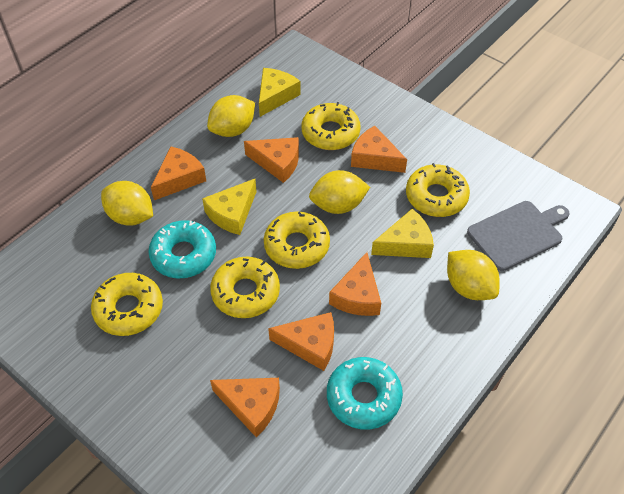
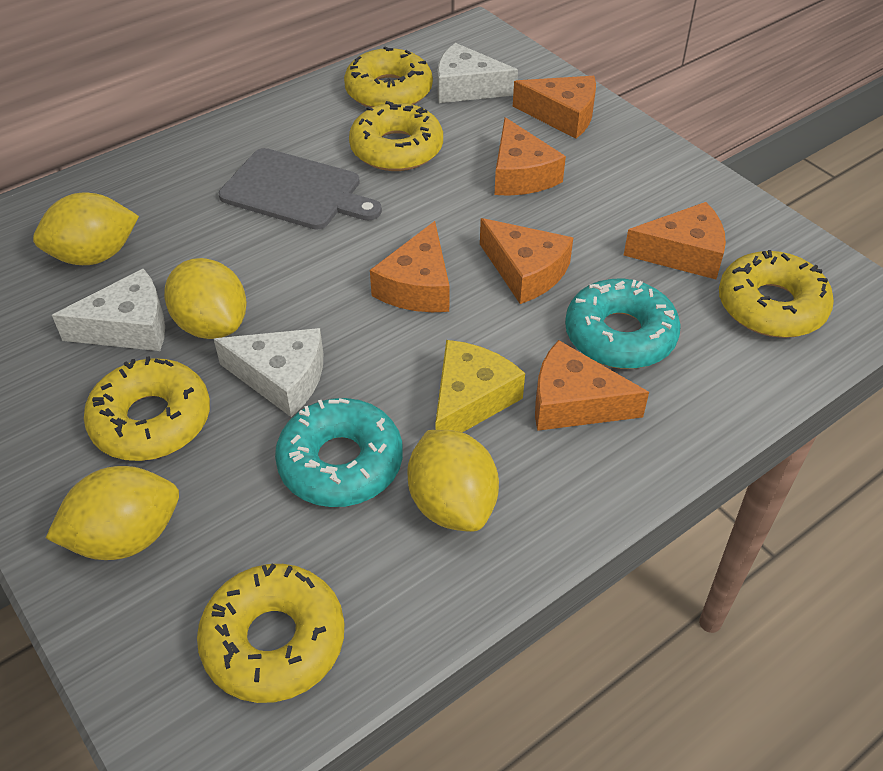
white cheese: 0 -> 3
yellow cheese: 3 -> 1

